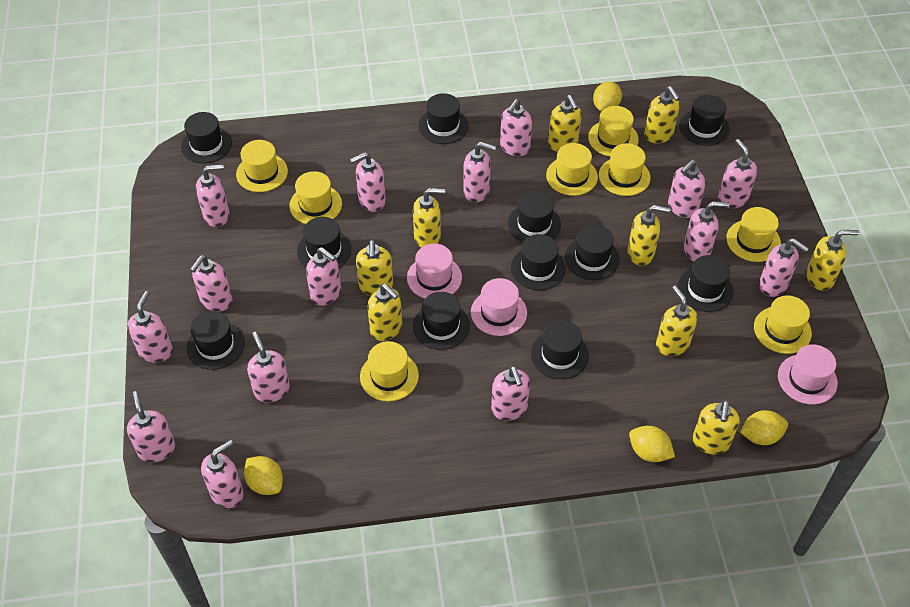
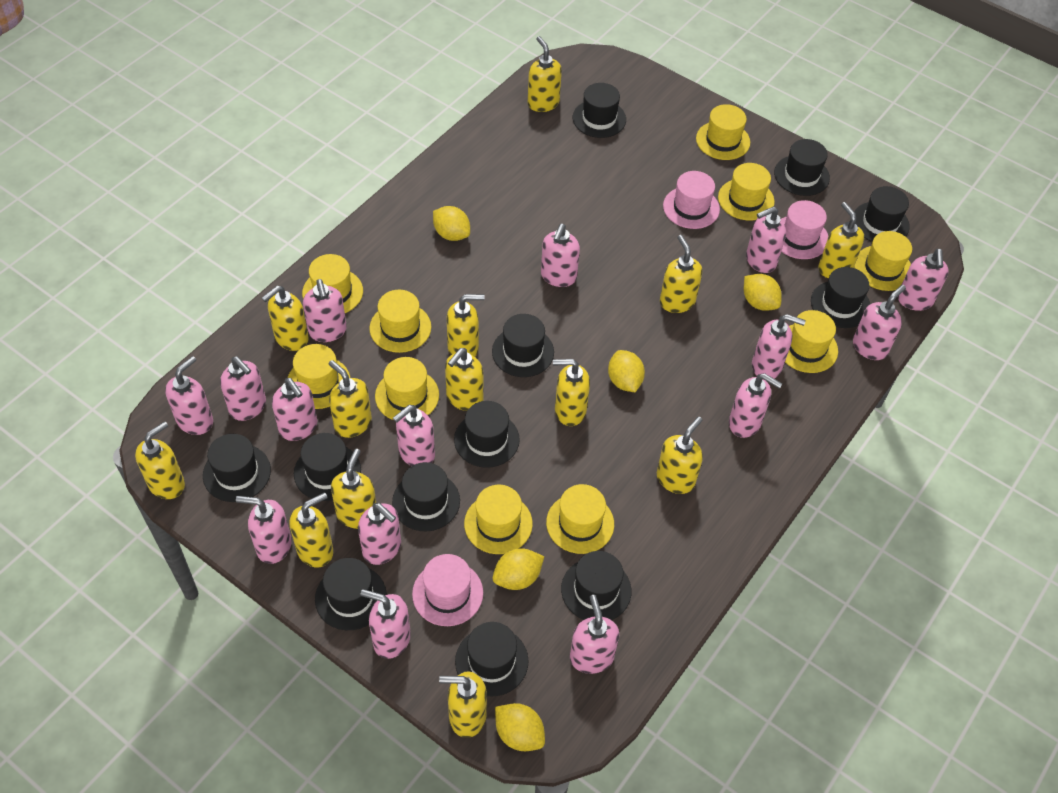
black hat: 11 -> 12
yellow hat: 8 -> 10
yellow lemon: 4 -> 5
yellow soap dispenser: 9 -> 13

